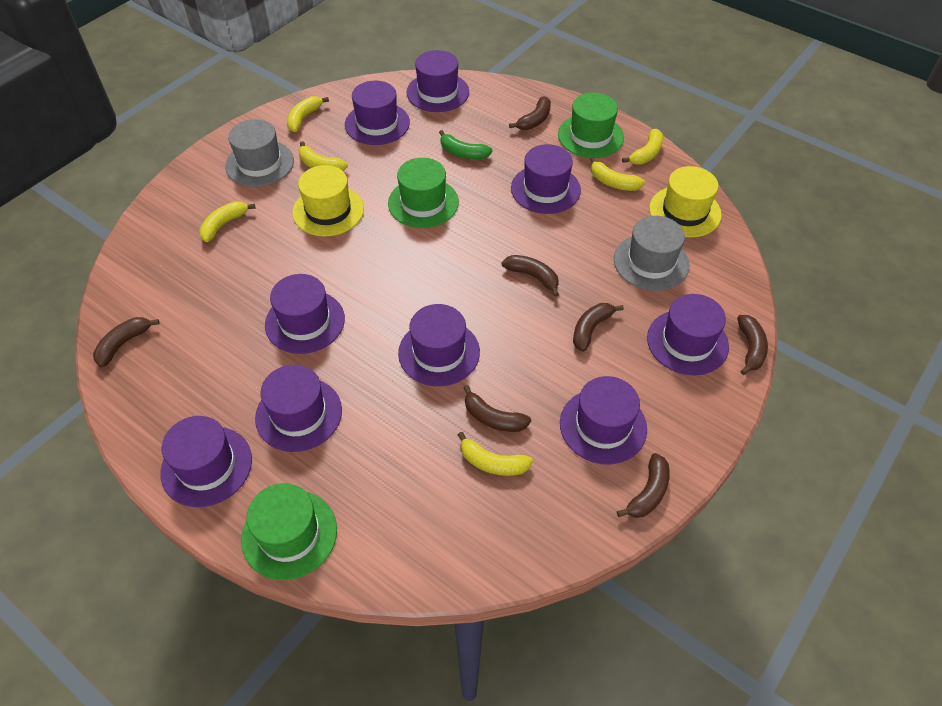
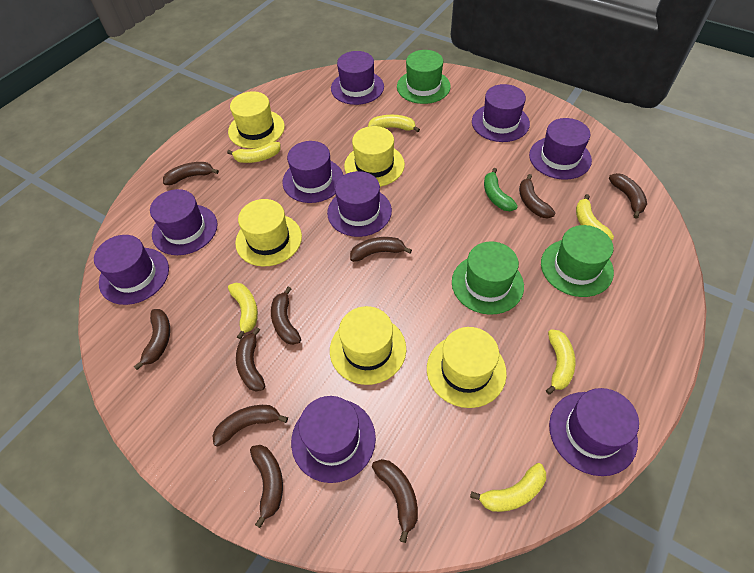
brown banana: 7 -> 10
grey hat: 2 -> 0
yellow hat: 2 -> 5

